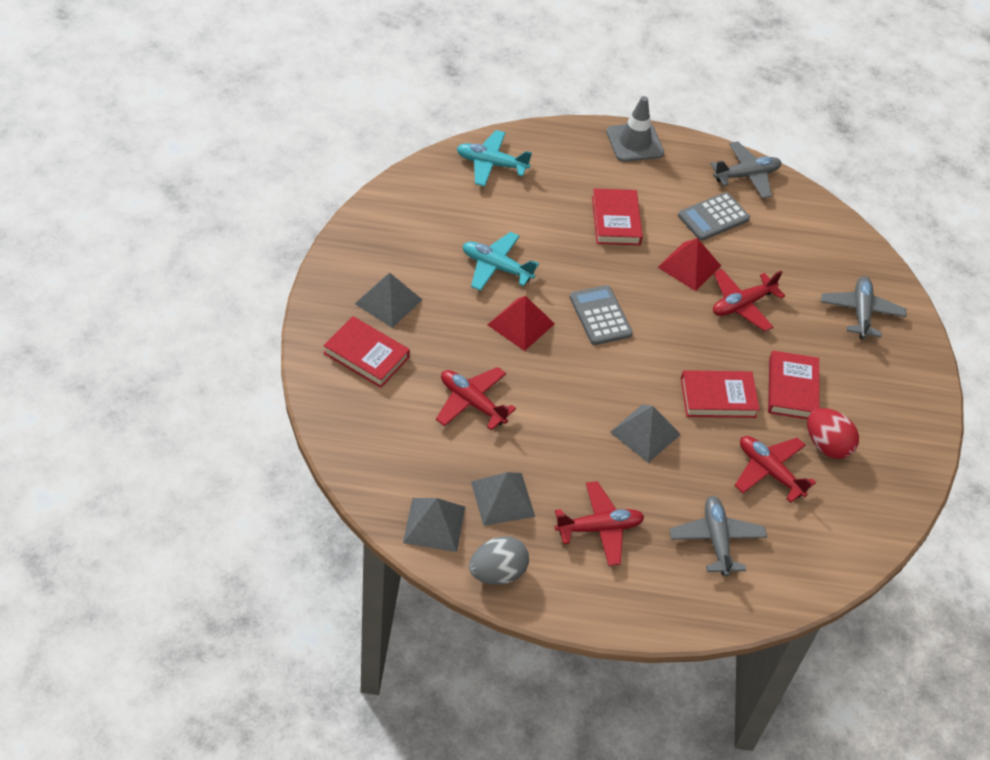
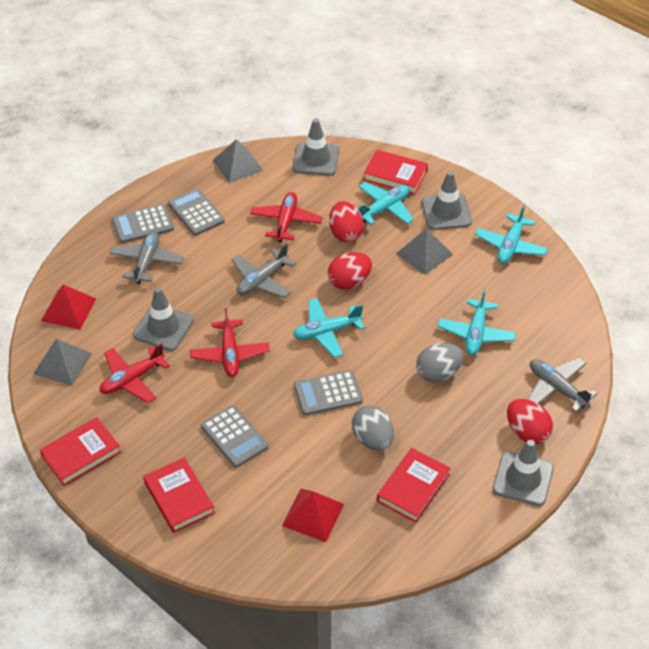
grey calculator: 2 -> 4
grey egg: 1 -> 2
grey pyramid: 4 -> 3
grey traffic cone: 1 -> 4
red egg: 1 -> 3
red plane: 4 -> 3
turquoise plane: 2 -> 4

